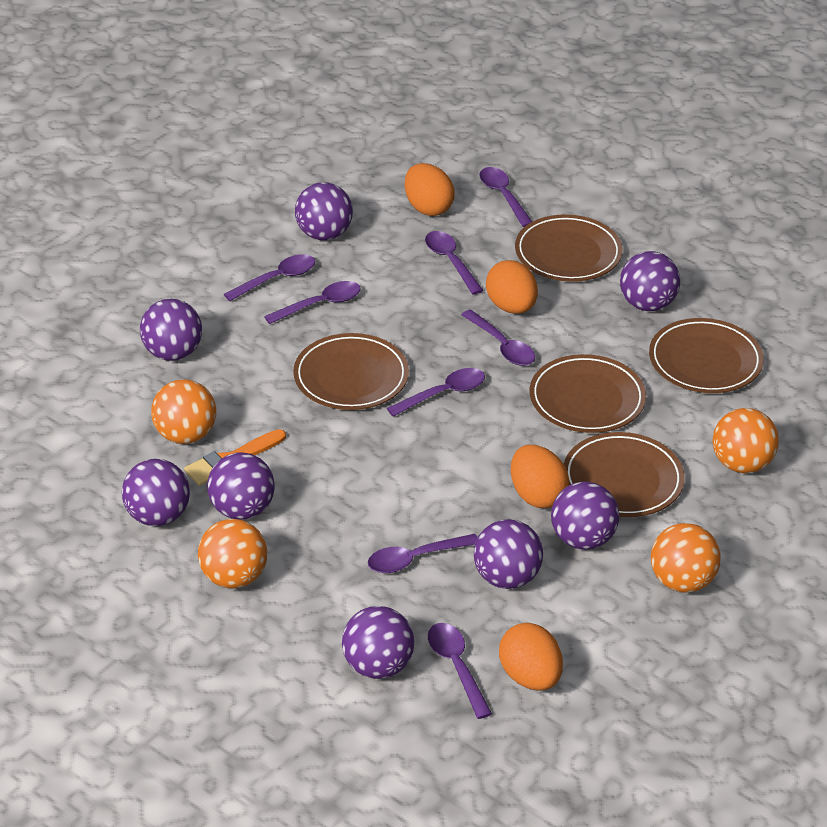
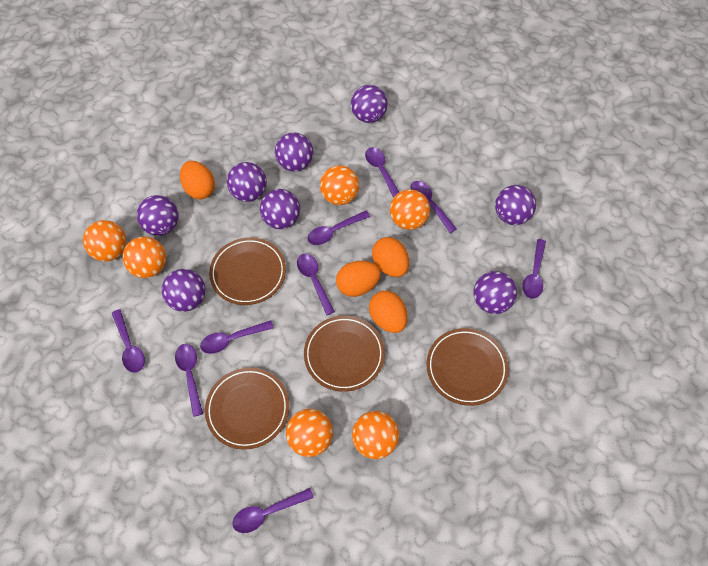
brown plate: 5 -> 4
orange ball: 4 -> 6
orange brush: 1 -> 0
purple spoon: 8 -> 9

